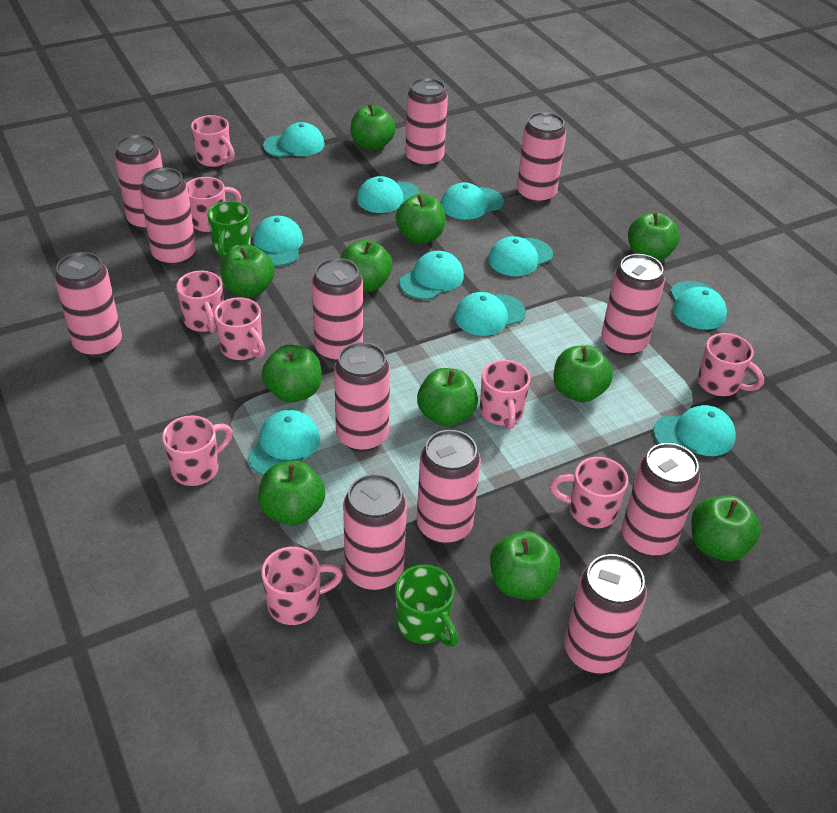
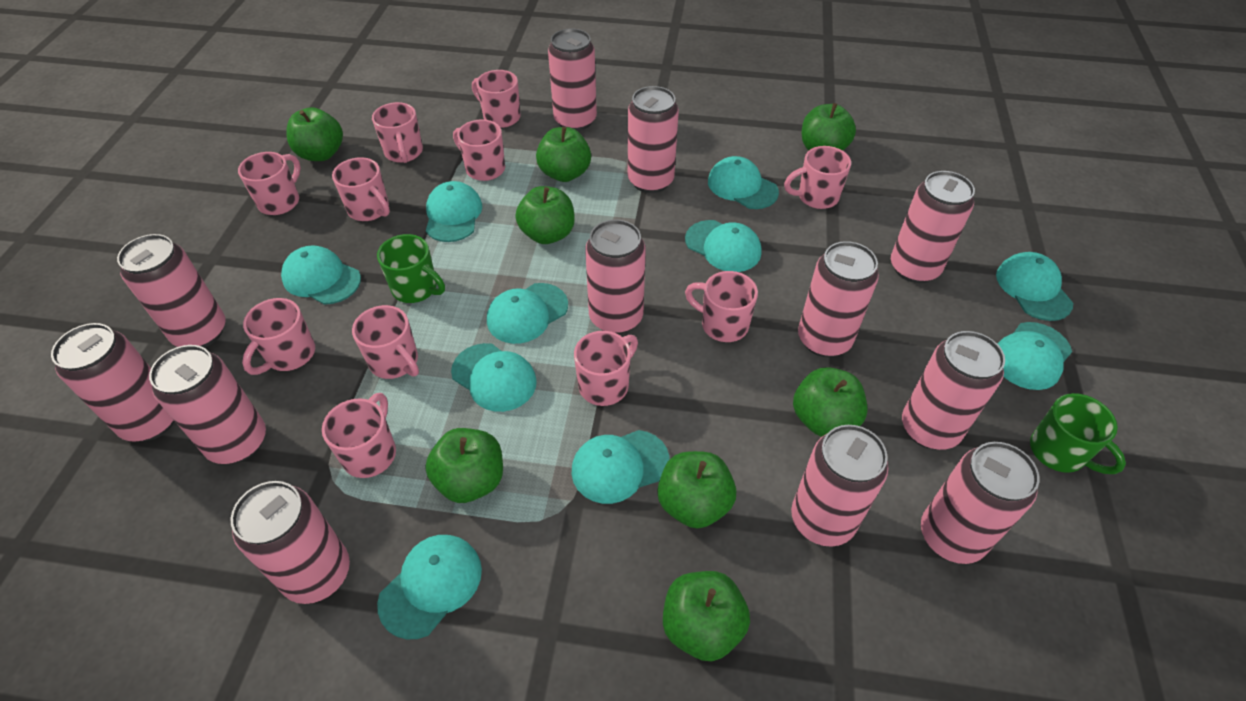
green apple: 11 -> 8
pink mug: 9 -> 11

